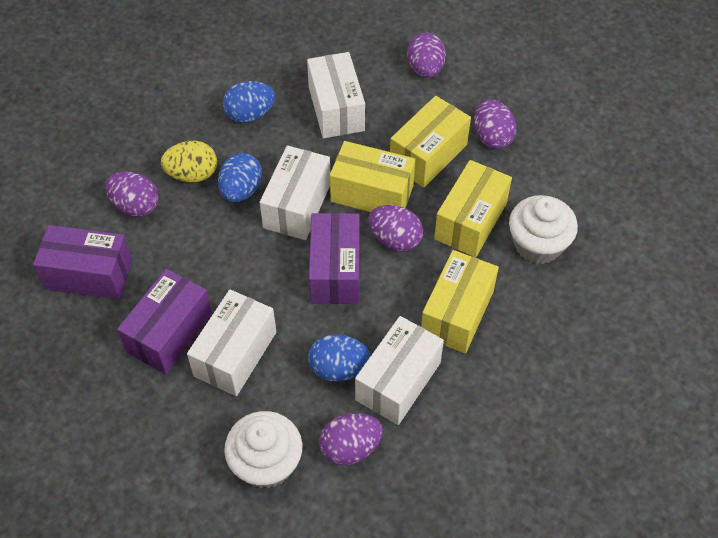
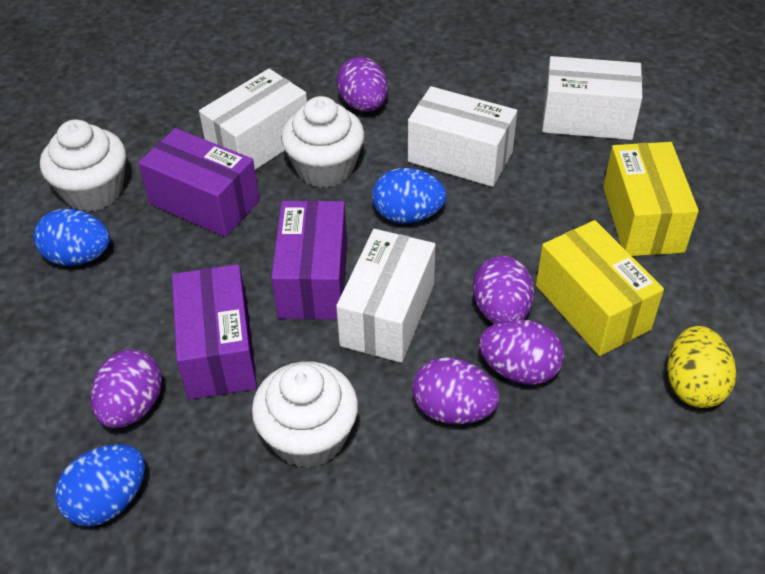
white cupcake: 2 -> 3
yellow box: 4 -> 2

